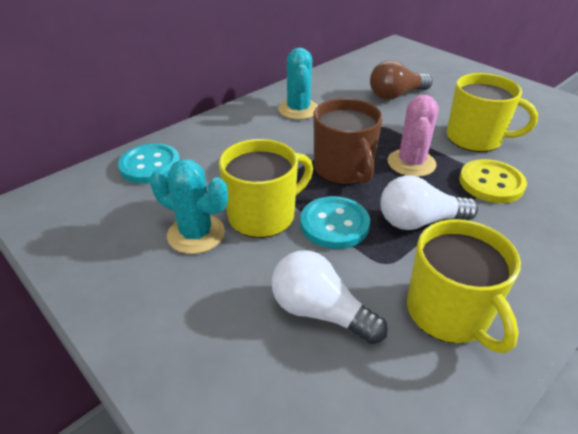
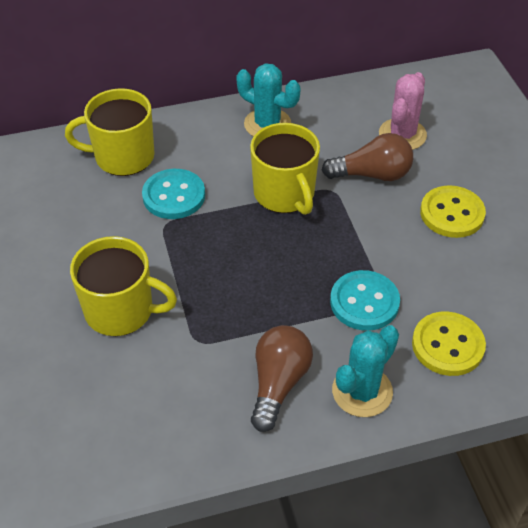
brown light bulb: 1 -> 2
brown mug: 1 -> 0
white light bulb: 2 -> 0
yellow button: 1 -> 2

